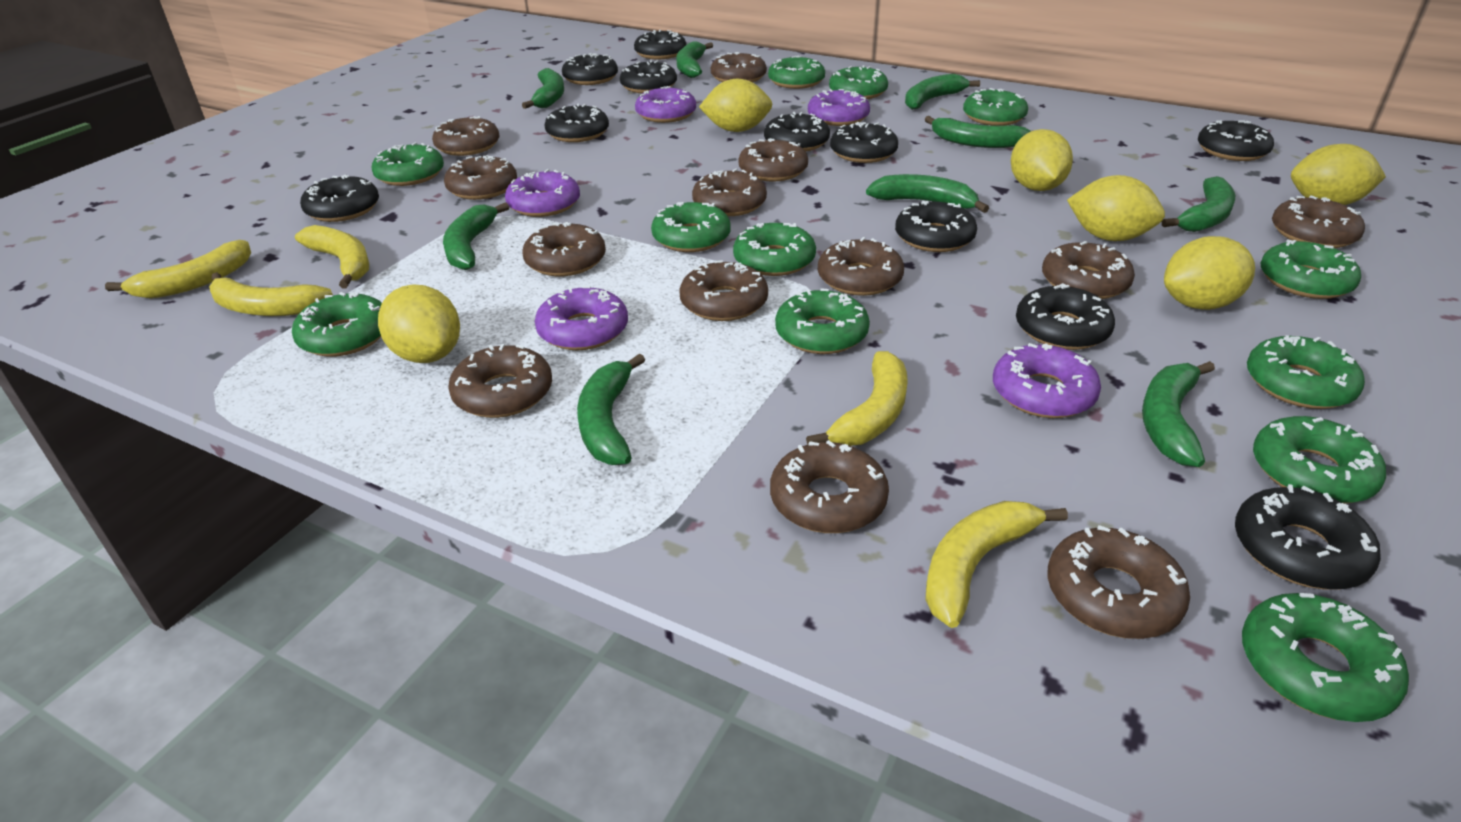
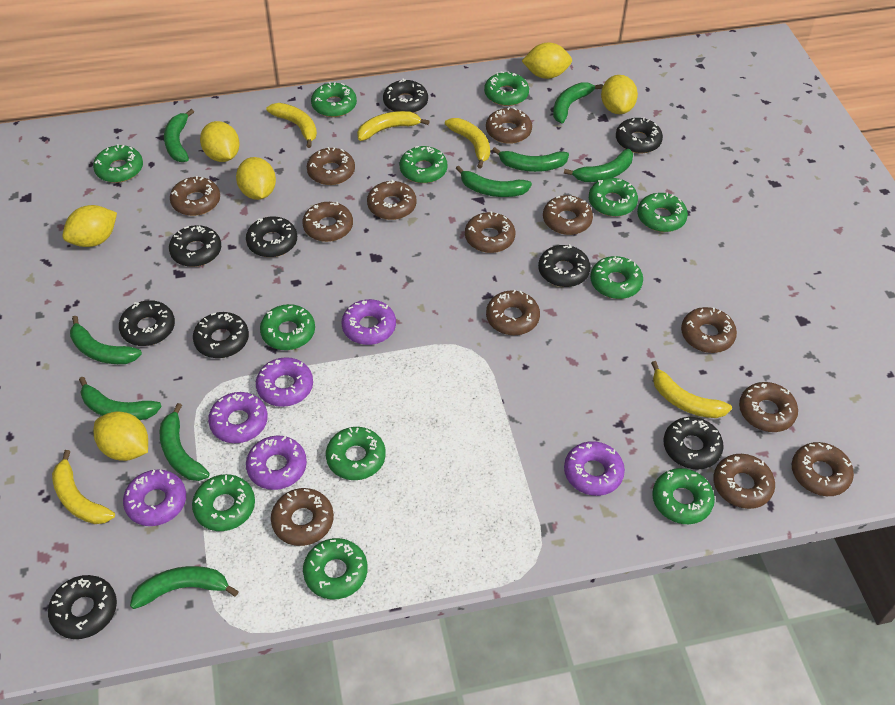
black donut: 11 -> 9
purple donut: 5 -> 6

